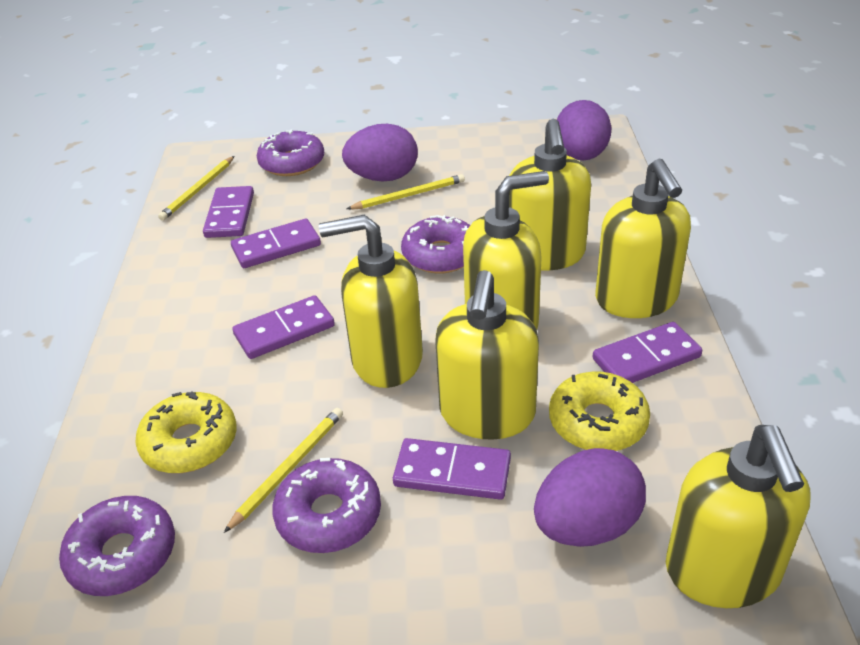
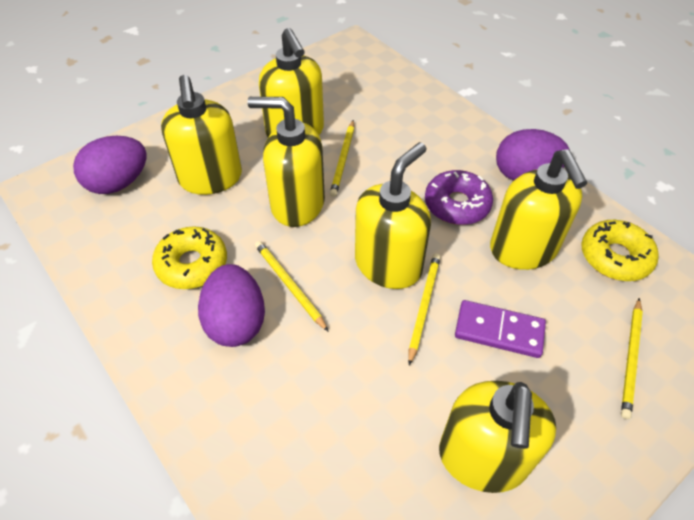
purple domino: 5 -> 1
purple donut: 4 -> 1
yellow pencil: 3 -> 4

